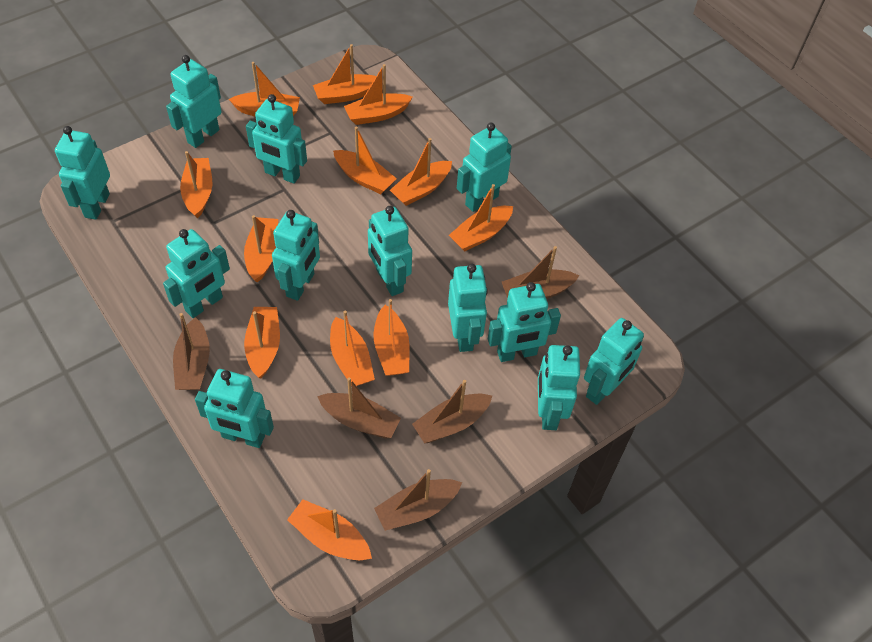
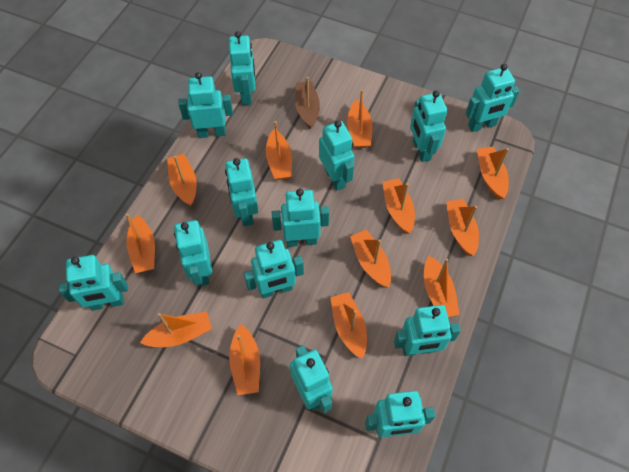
brown boat: 5 -> 1
turquoise robot: 12 -> 13

